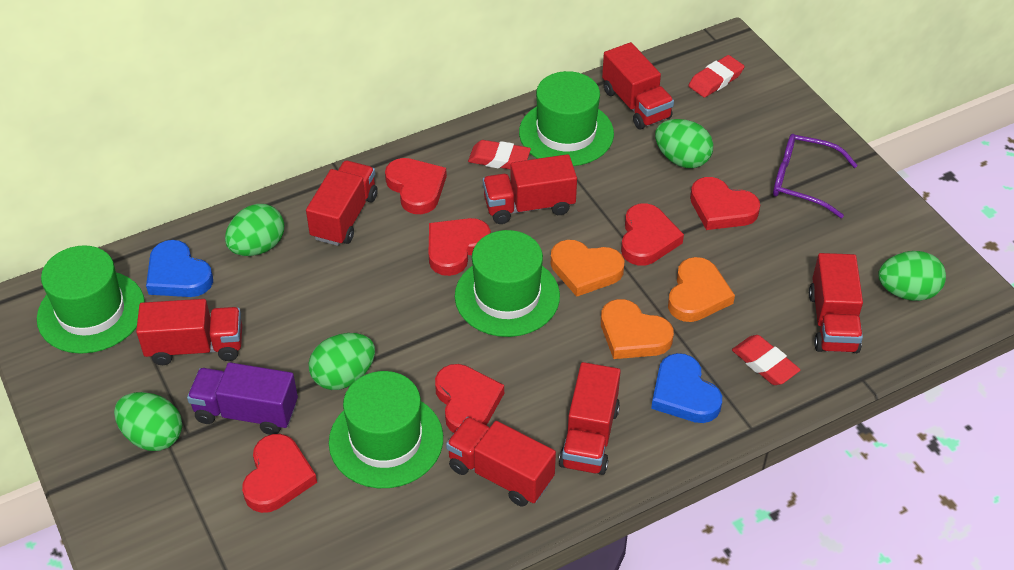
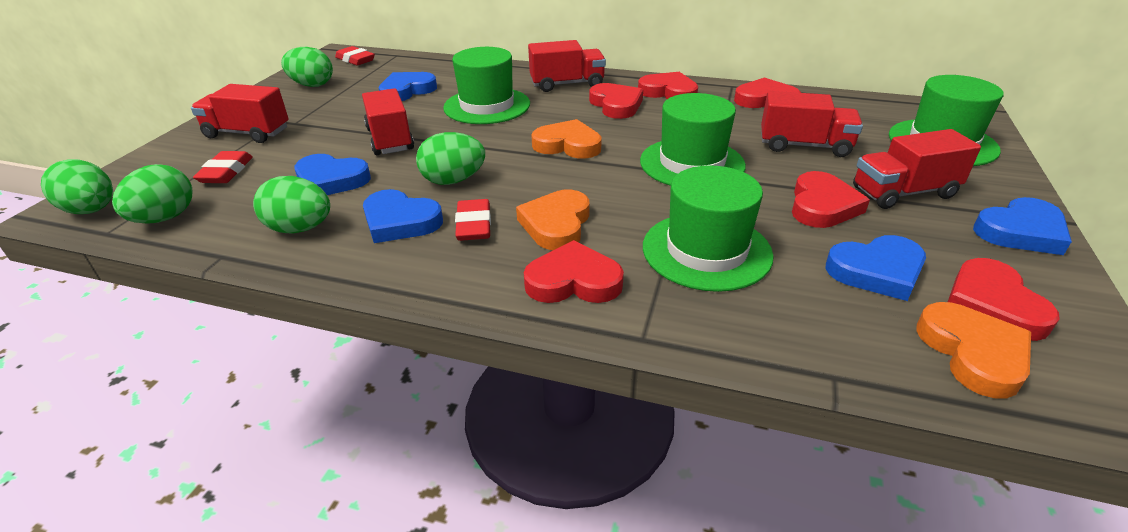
blue heart: 2 -> 5
purple glasses: 1 -> 0
purple truck: 1 -> 0
red truck: 7 -> 5

